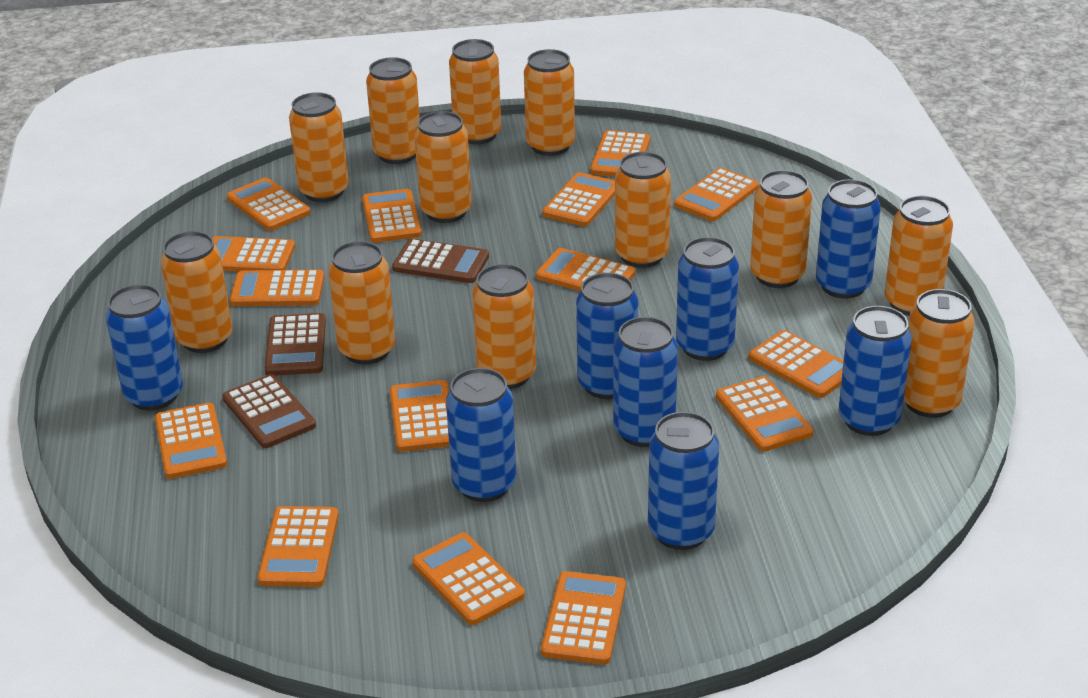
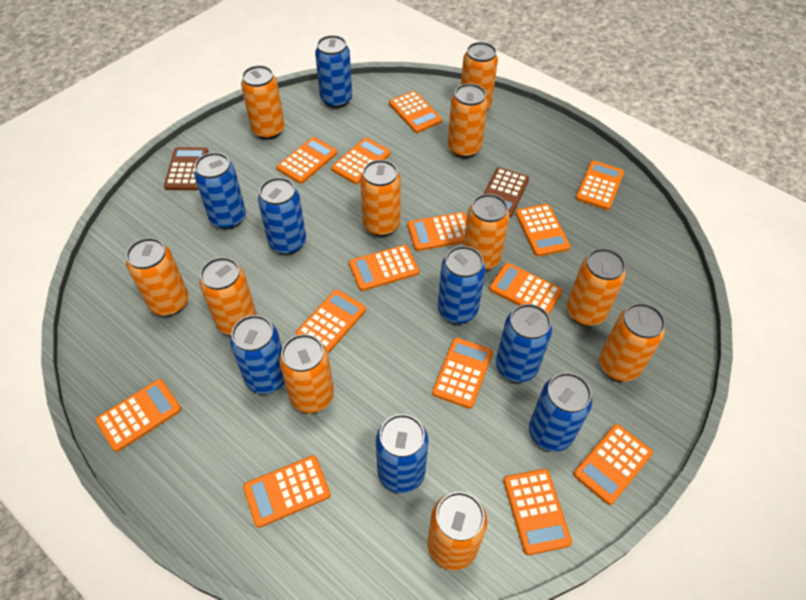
brown calculator: 3 -> 2
orange calculator: 15 -> 14
orange can: 12 -> 11

